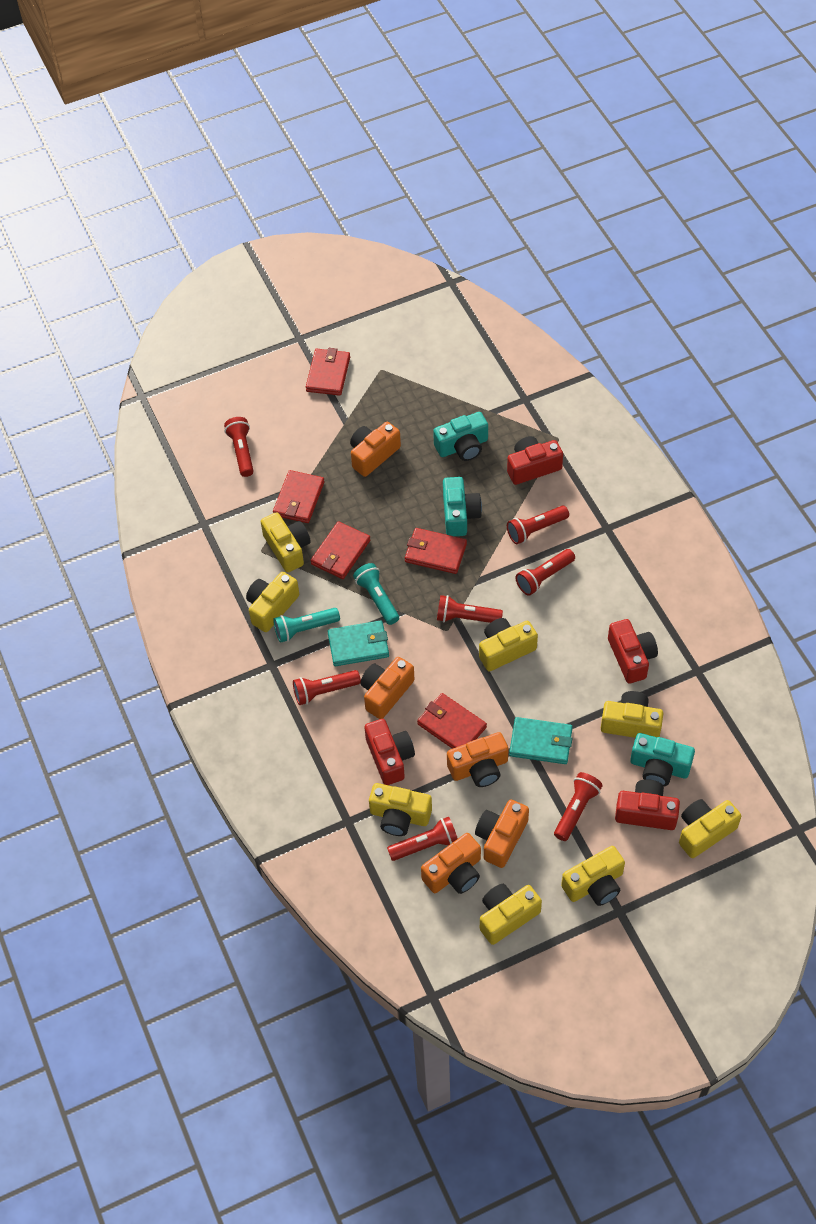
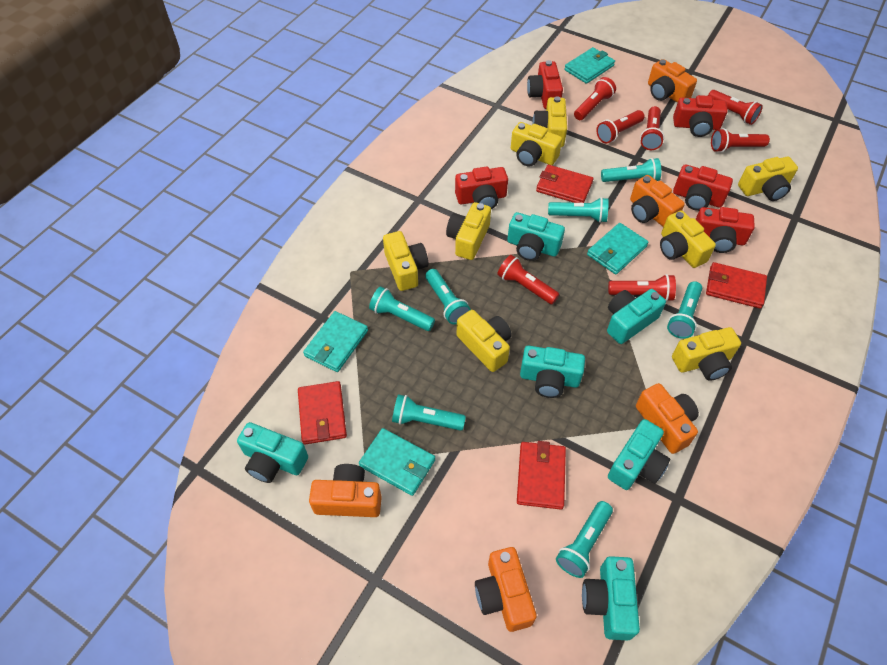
red camera: 4 -> 5
red wallet: 5 -> 4
turquoise camera: 3 -> 6
turquoise flashlight: 2 -> 7
turquoise wallet: 2 -> 4

